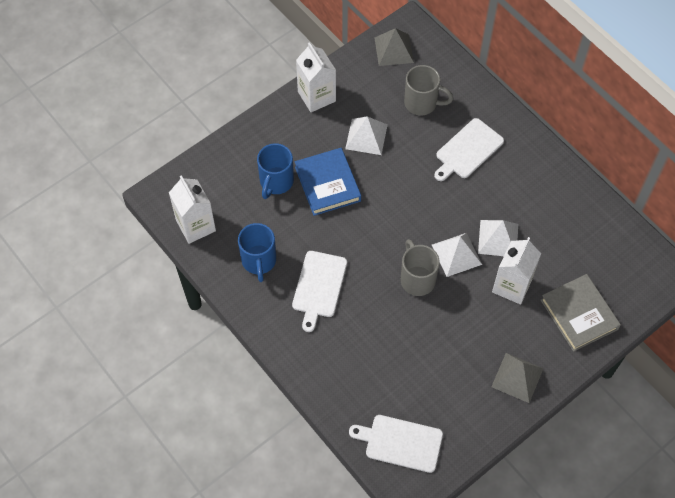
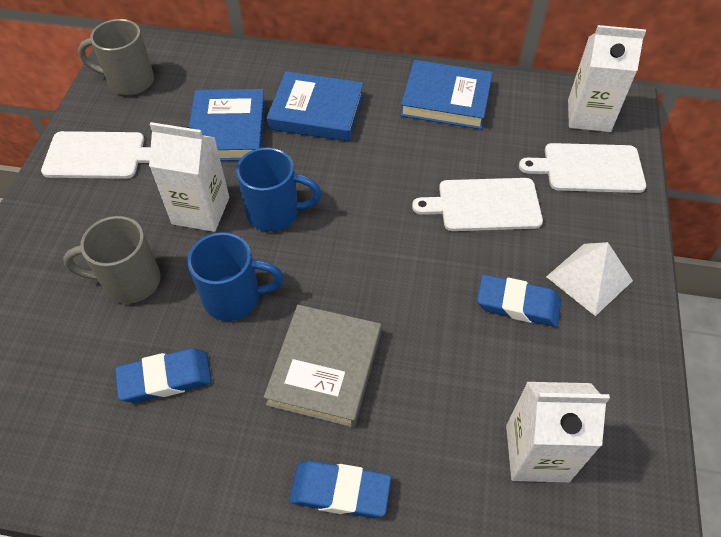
blue book: 1 -> 3
blue eraser: 0 -> 3
grey pyramid: 2 -> 0
white pyramid: 3 -> 1

